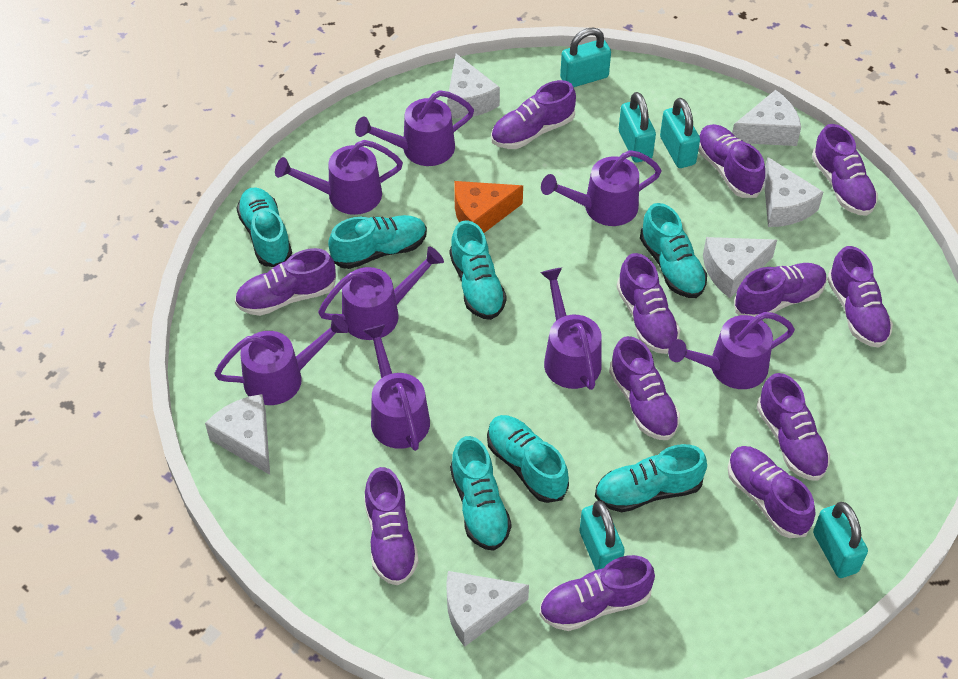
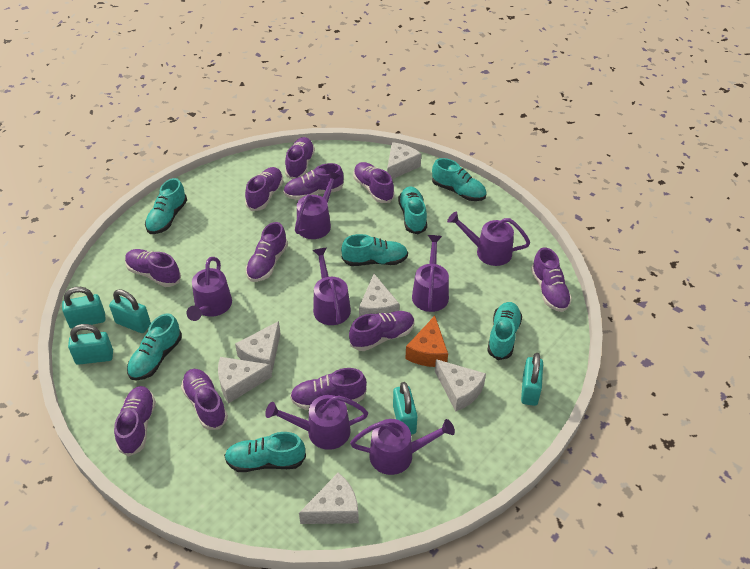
purple shoe: 12 -> 11
purple watering can: 8 -> 7

